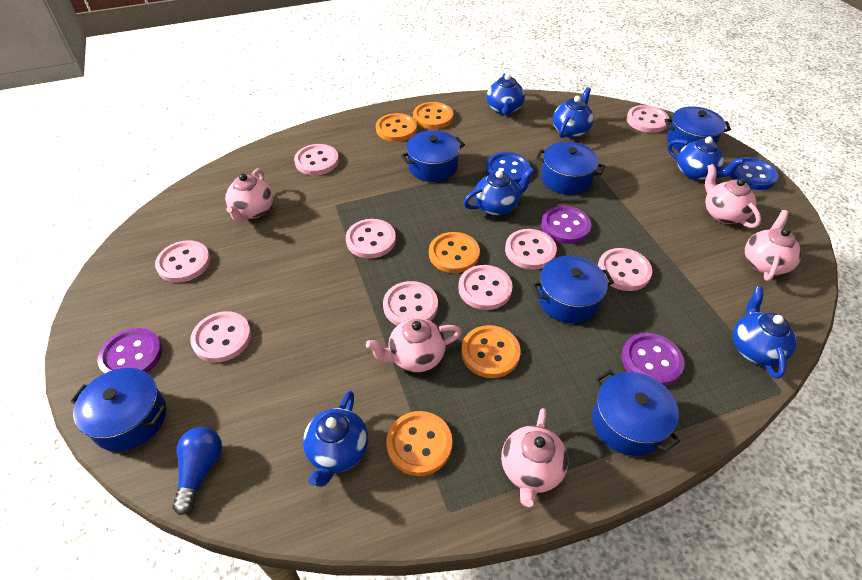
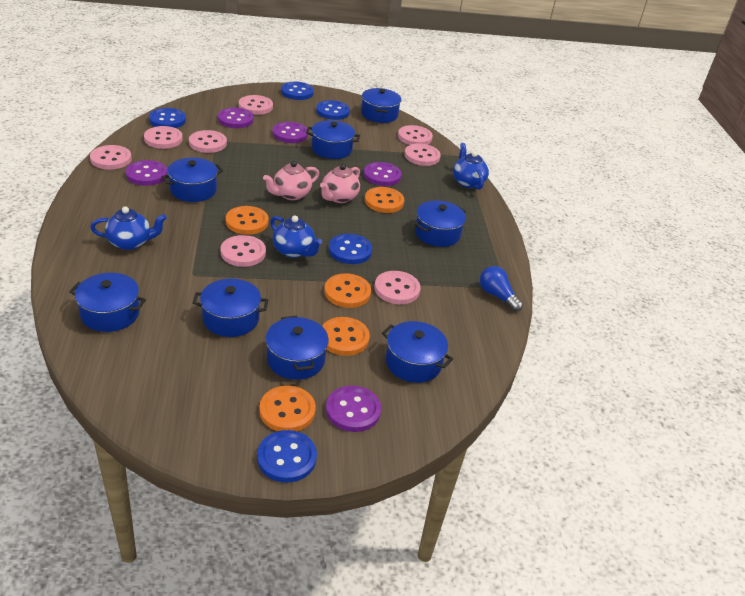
blue button: 2 -> 5
blue pot: 6 -> 8
blue teapot: 6 -> 3
pink button: 9 -> 8
pink teapot: 5 -> 2
purple button: 3 -> 5

